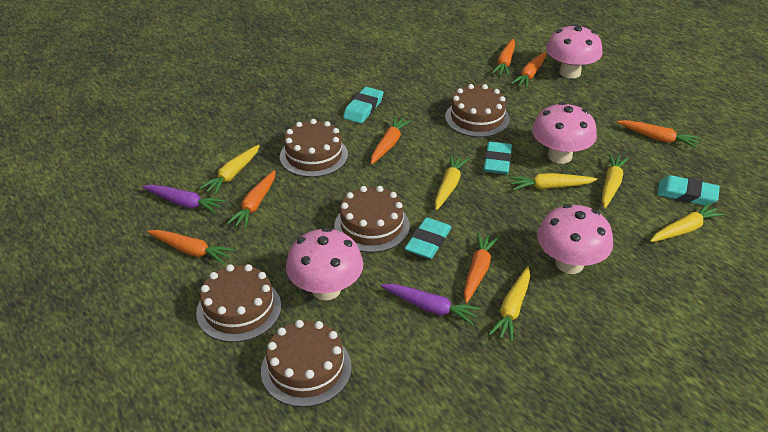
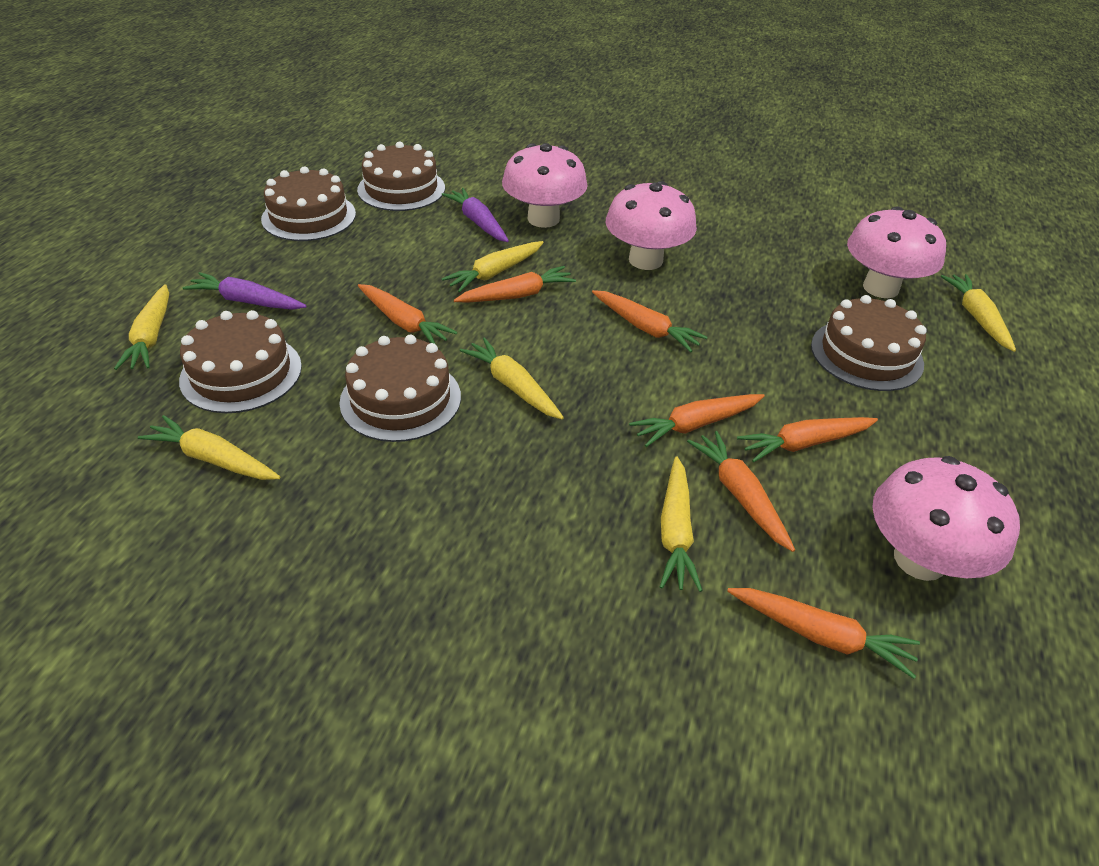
turquoise eraser: 4 -> 0

